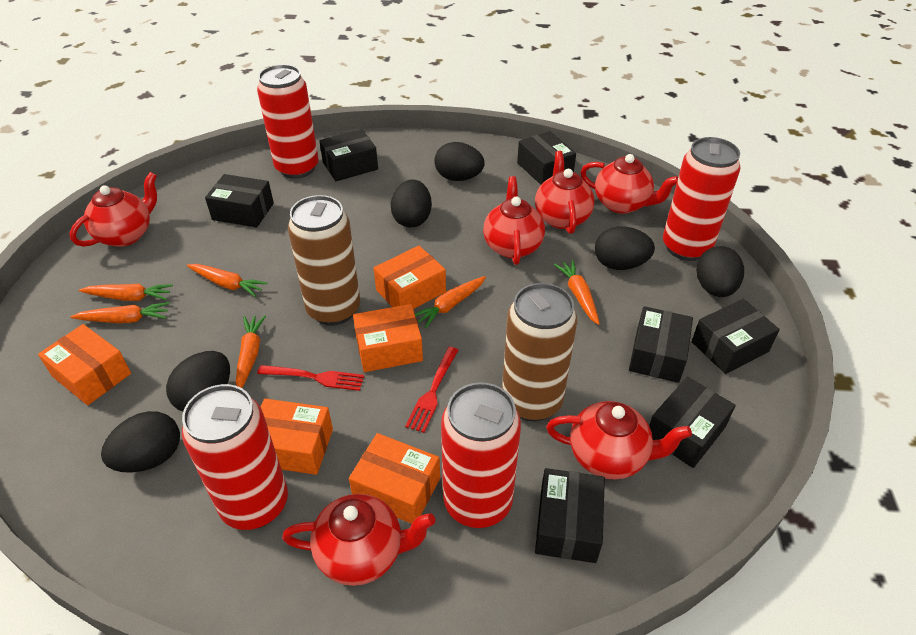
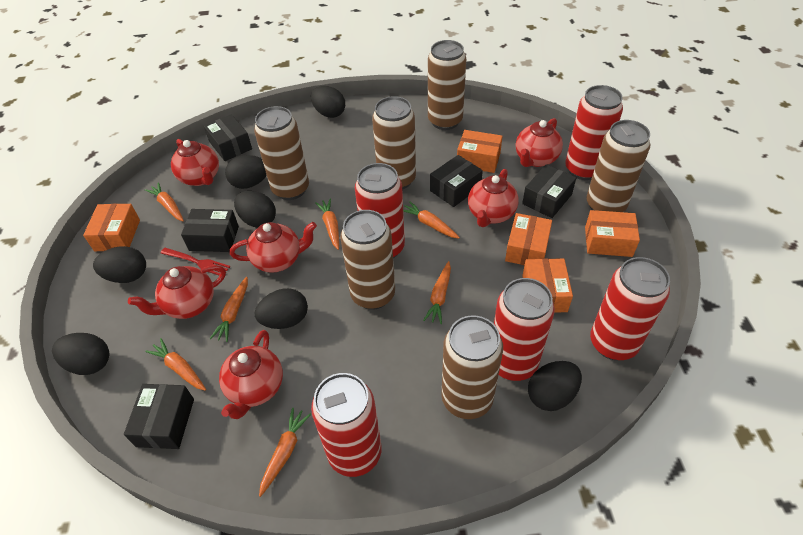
black box: 7 -> 5
black egg: 6 -> 7
brown can: 2 -> 6
orange carrot: 6 -> 7
red can: 4 -> 5
red fork: 2 -> 1

